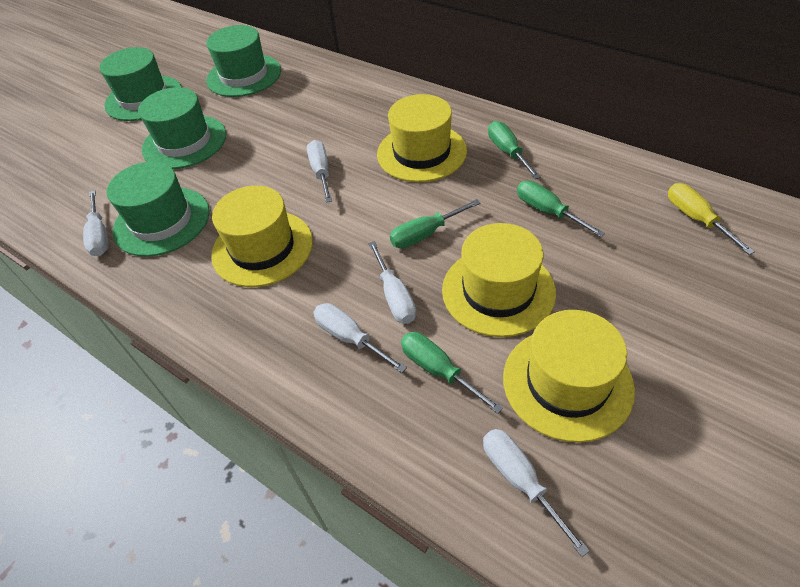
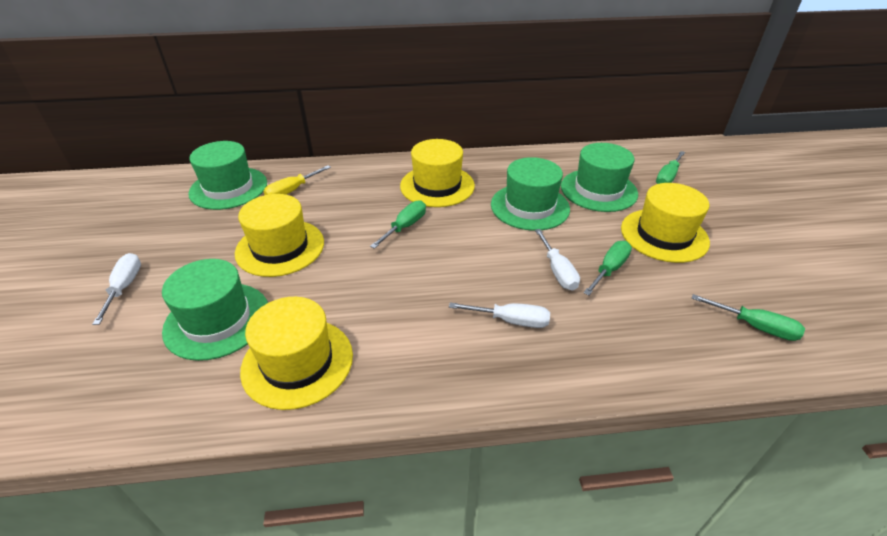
white screwdriver: 5 -> 3

